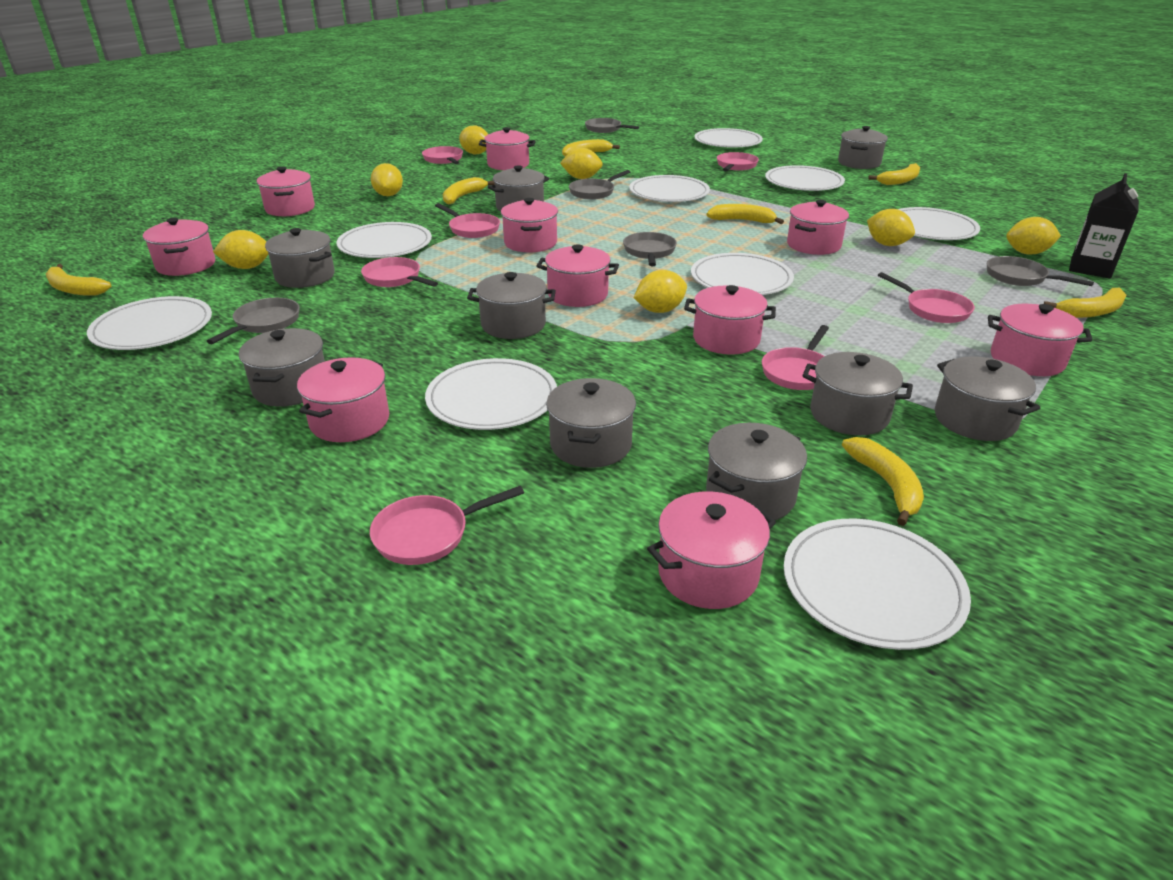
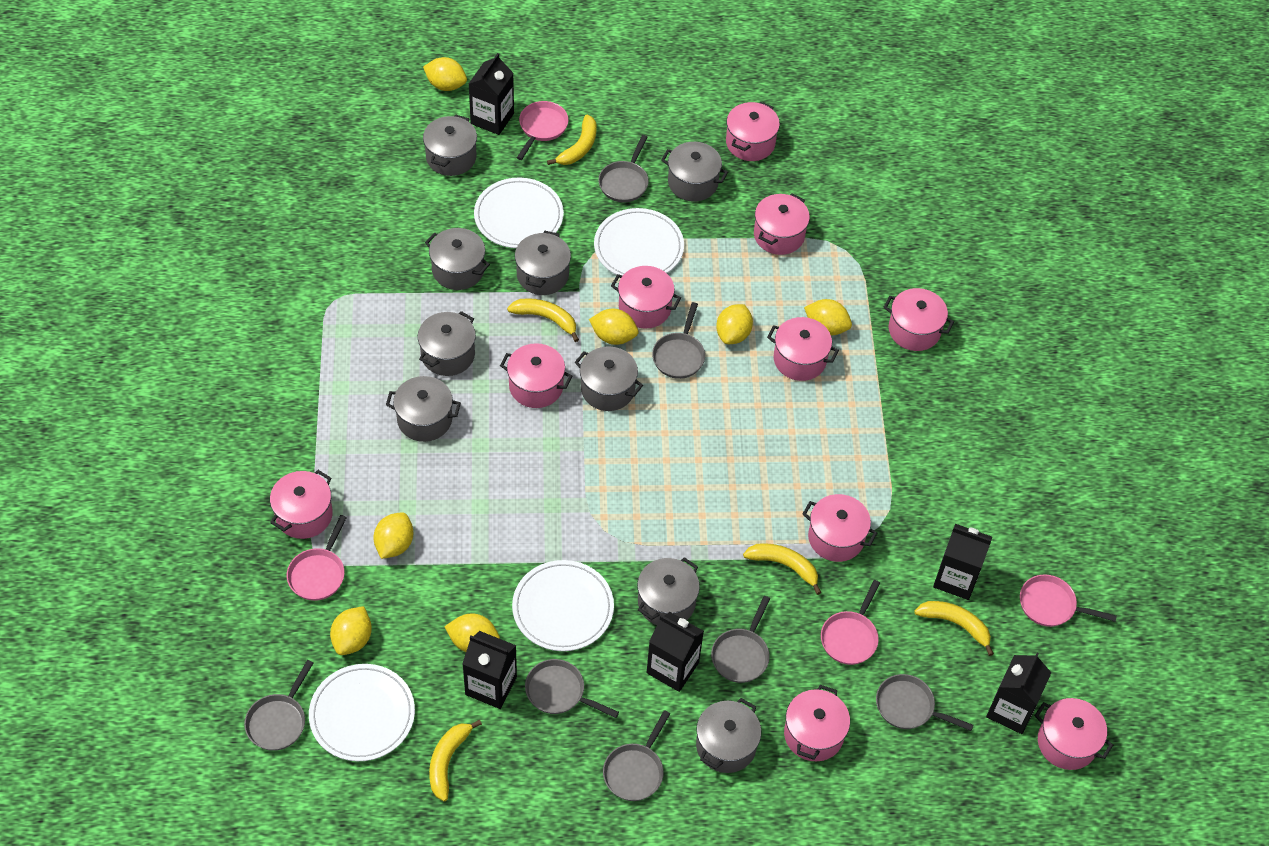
black carton: 1 -> 5
grey pan: 5 -> 7
pink pan: 7 -> 4
white plate: 9 -> 4
yellow banana: 7 -> 5

